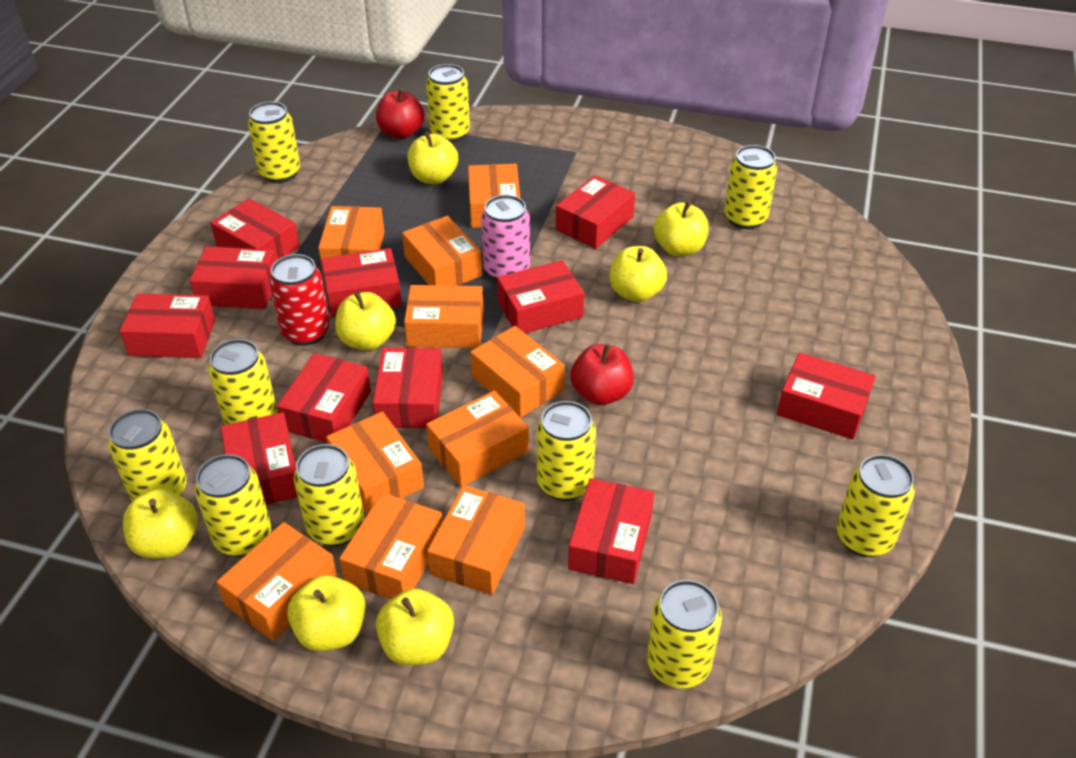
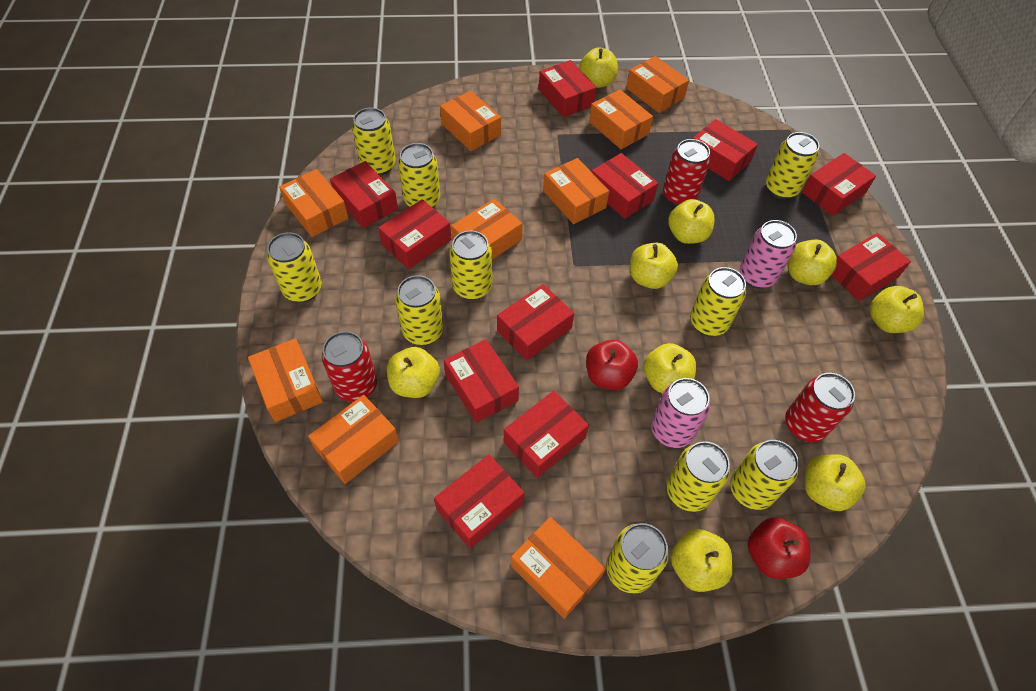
orange box: 10 -> 9
pink can: 1 -> 2
red can: 1 -> 3
yellow apple: 7 -> 9

